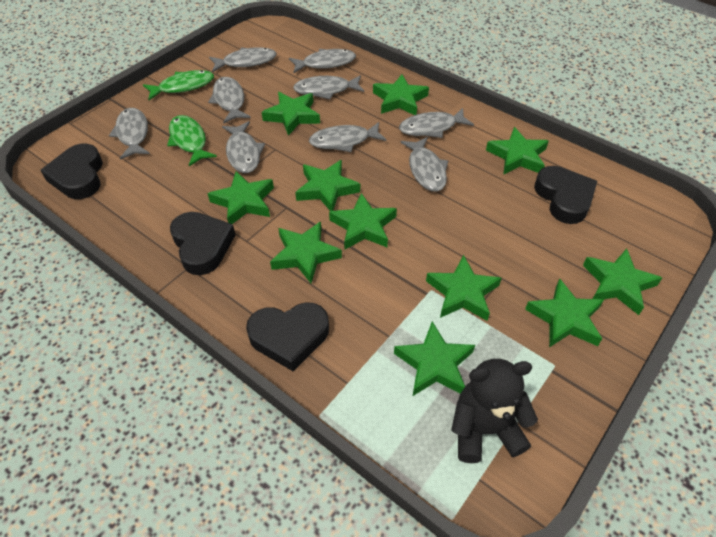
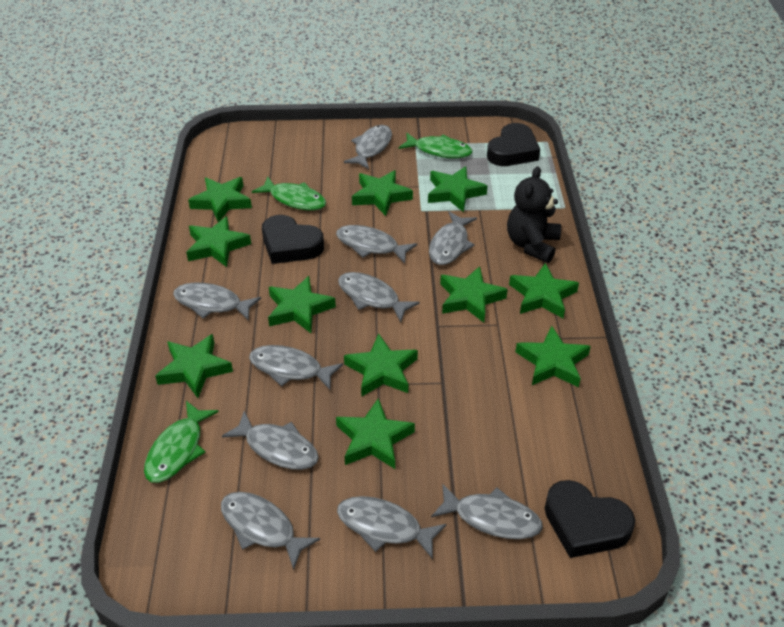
black heart: 4 -> 3
green fish: 2 -> 3
grey fish: 9 -> 10

